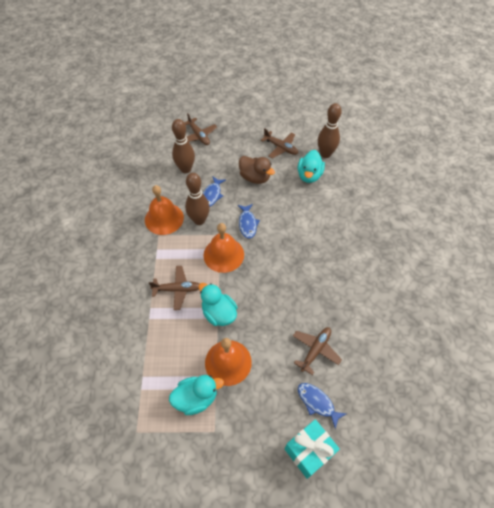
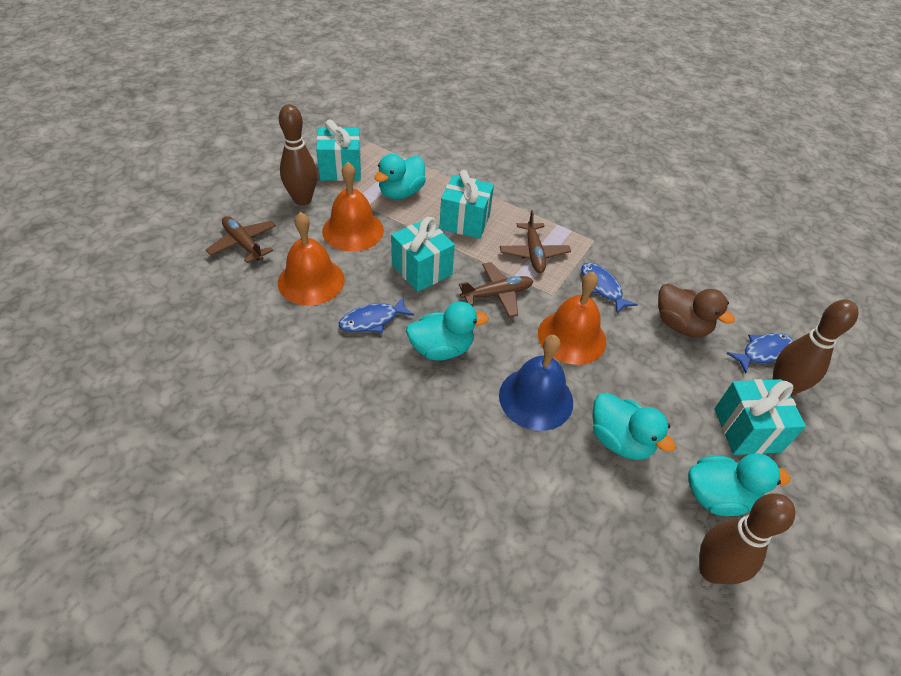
blue bell: 0 -> 1
brown plane: 4 -> 3
turquoise duck: 3 -> 4
turquoise gift: 1 -> 4

